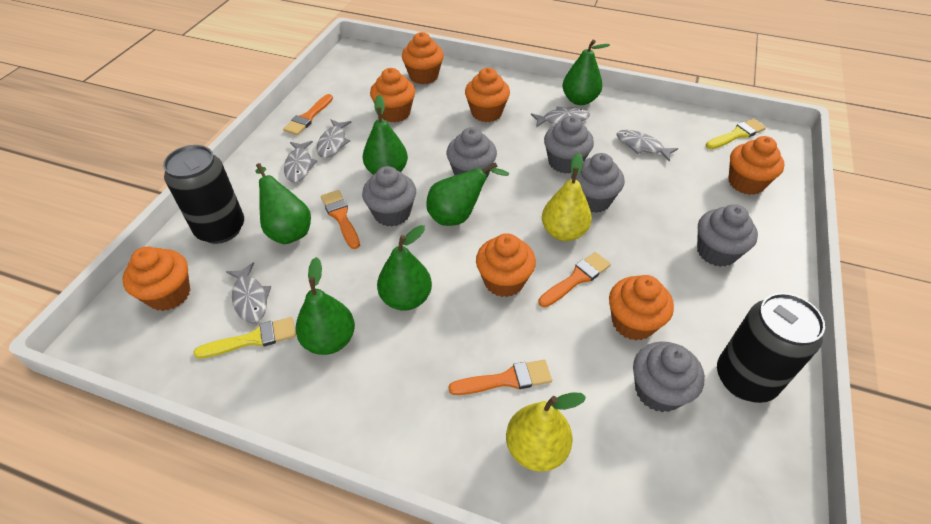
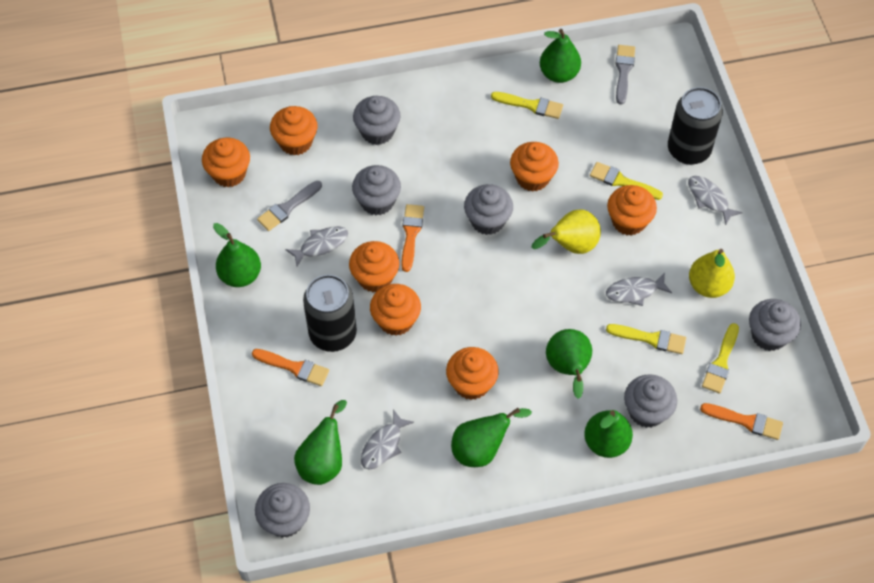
grey brush: 0 -> 2
grey fish: 5 -> 4
orange brush: 4 -> 3
yellow brush: 2 -> 4

